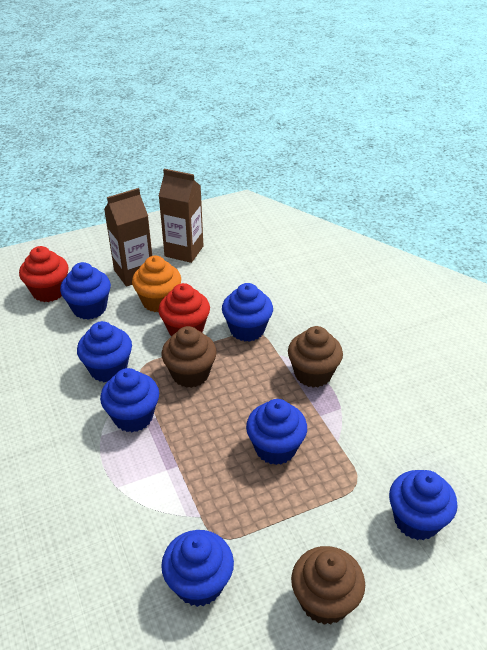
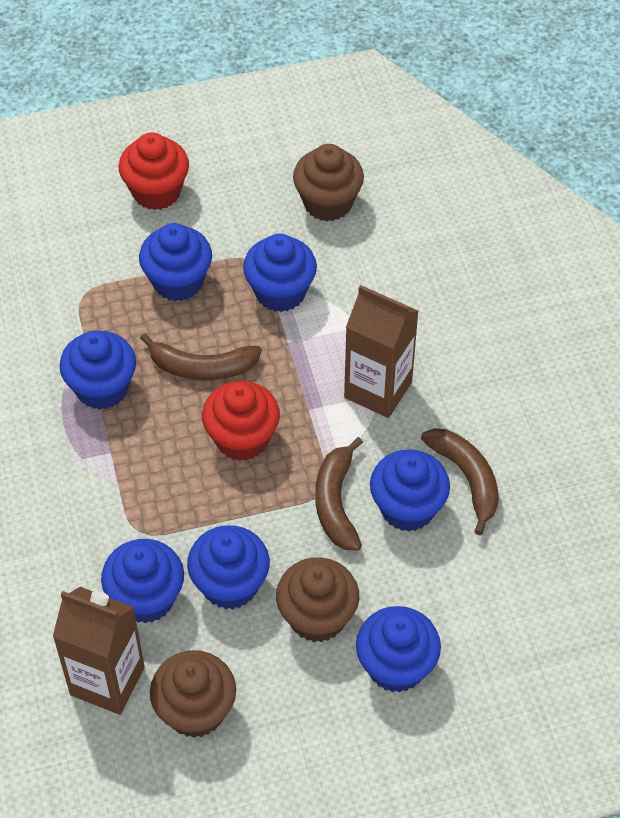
brown banana: 0 -> 3
orange cupcake: 1 -> 0

